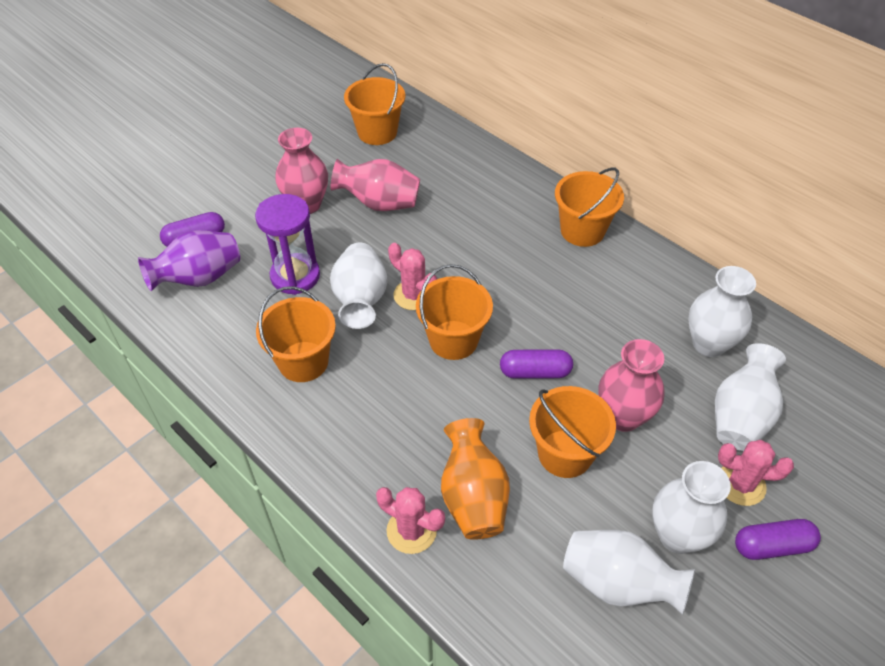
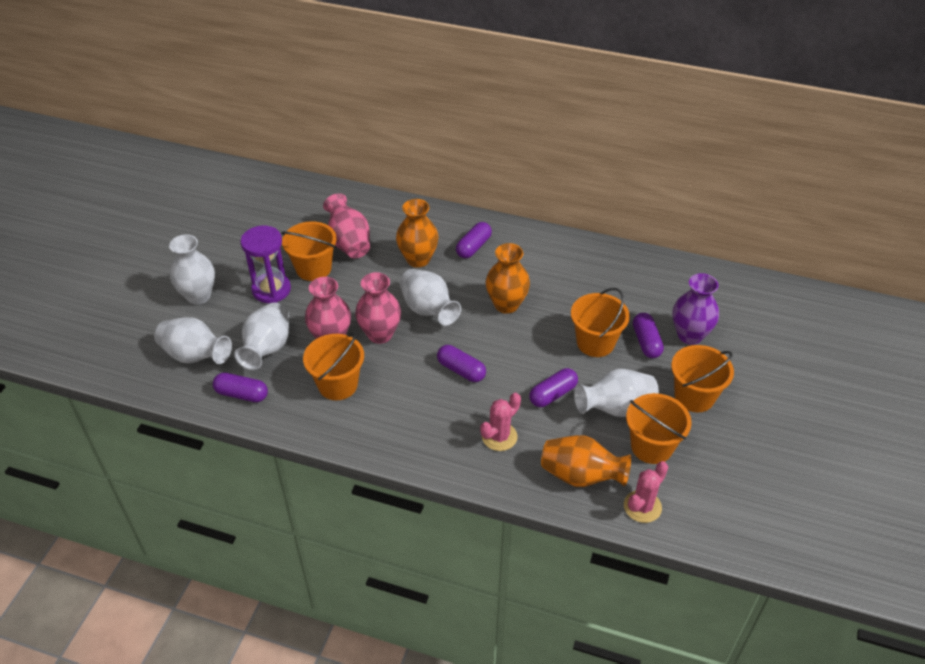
orange vase: 1 -> 3
pink cactus: 3 -> 2
purple capsule: 3 -> 5

